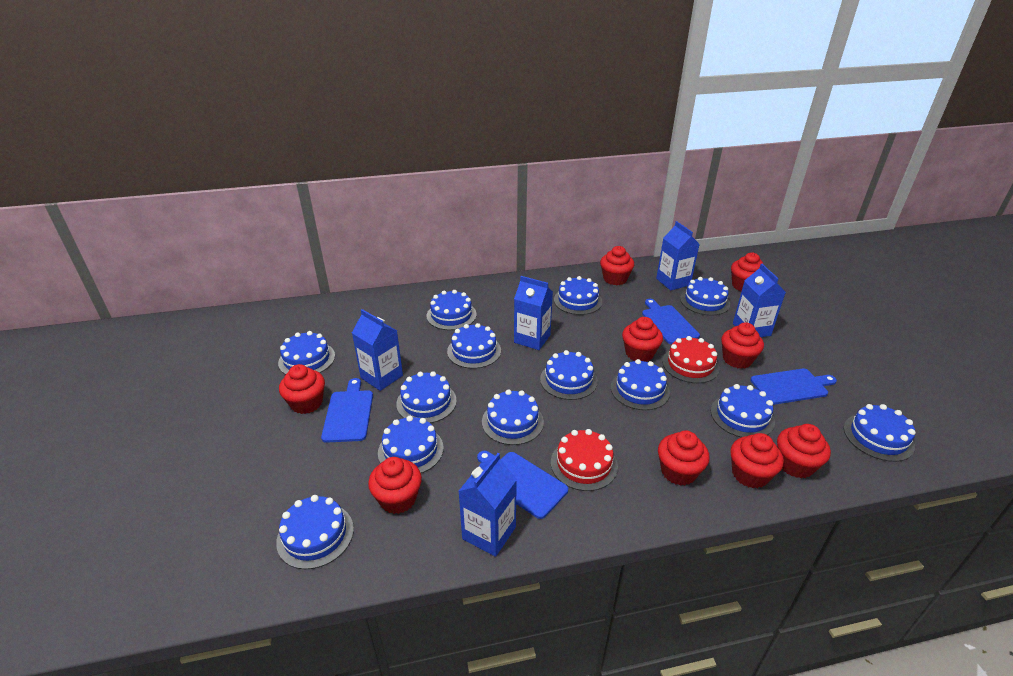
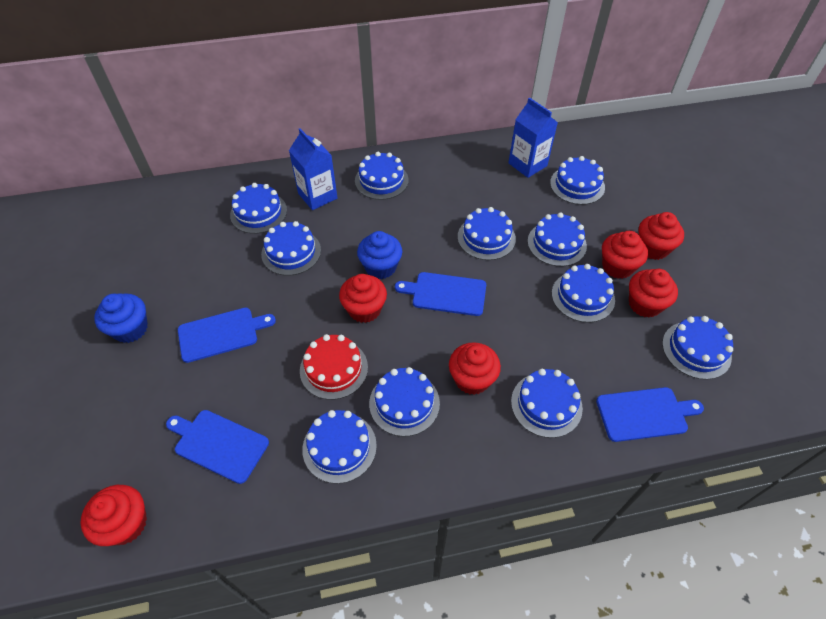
blue cake: 13 -> 11
blue carton: 5 -> 2
blue cupcake: 0 -> 2
red cake: 2 -> 1
red cupcake: 9 -> 6

